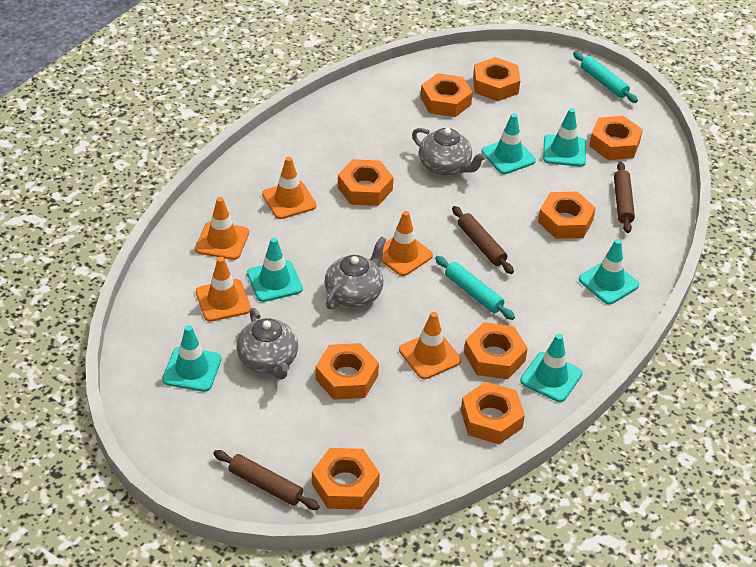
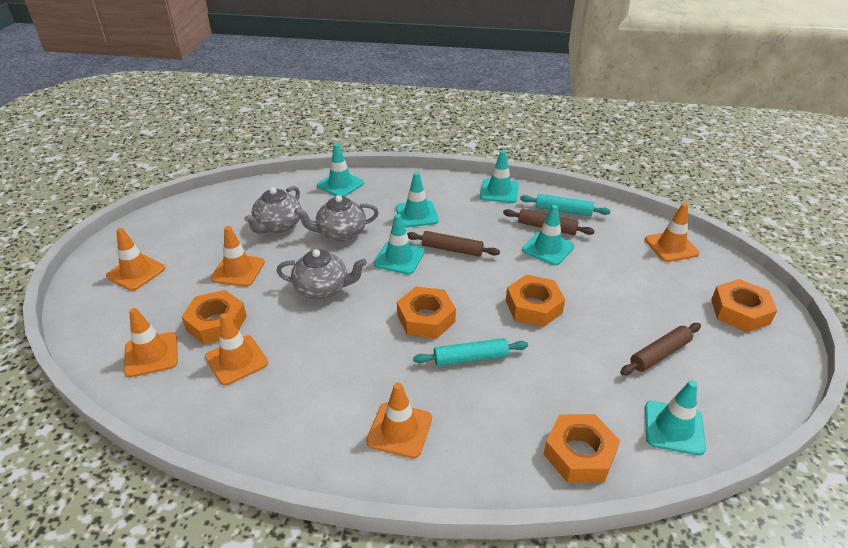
orange nut: 9 -> 5
orange traffic cone: 5 -> 6

